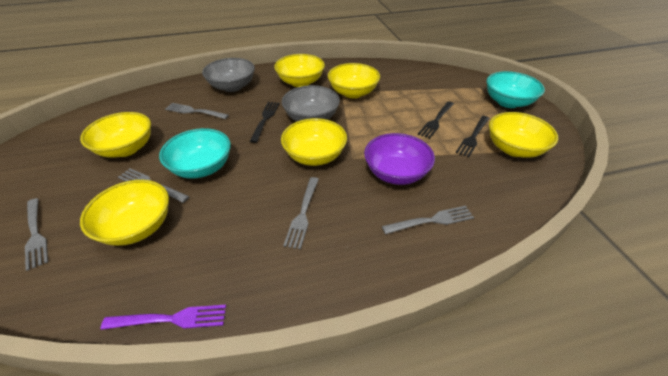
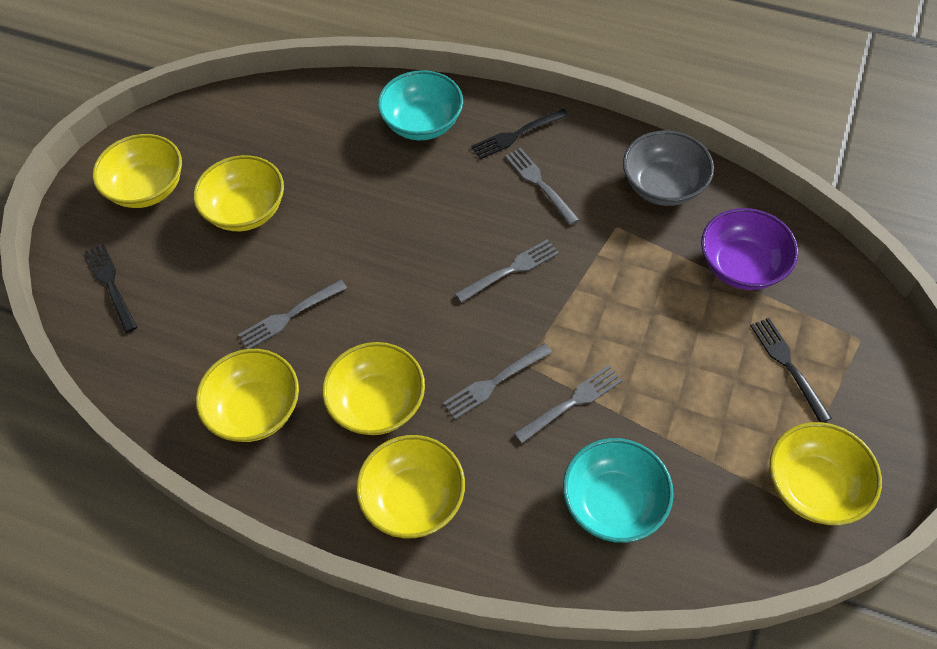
grey bowl: 2 -> 1
purple fork: 1 -> 0

